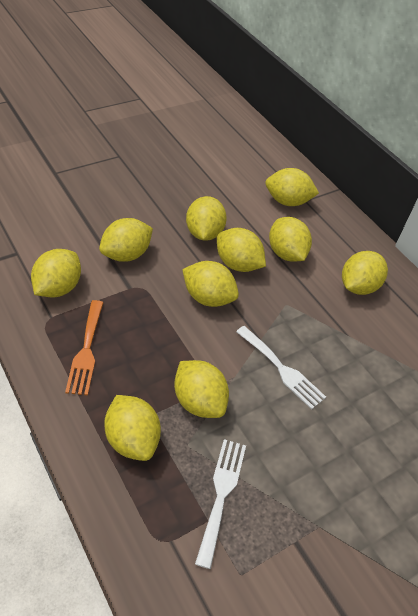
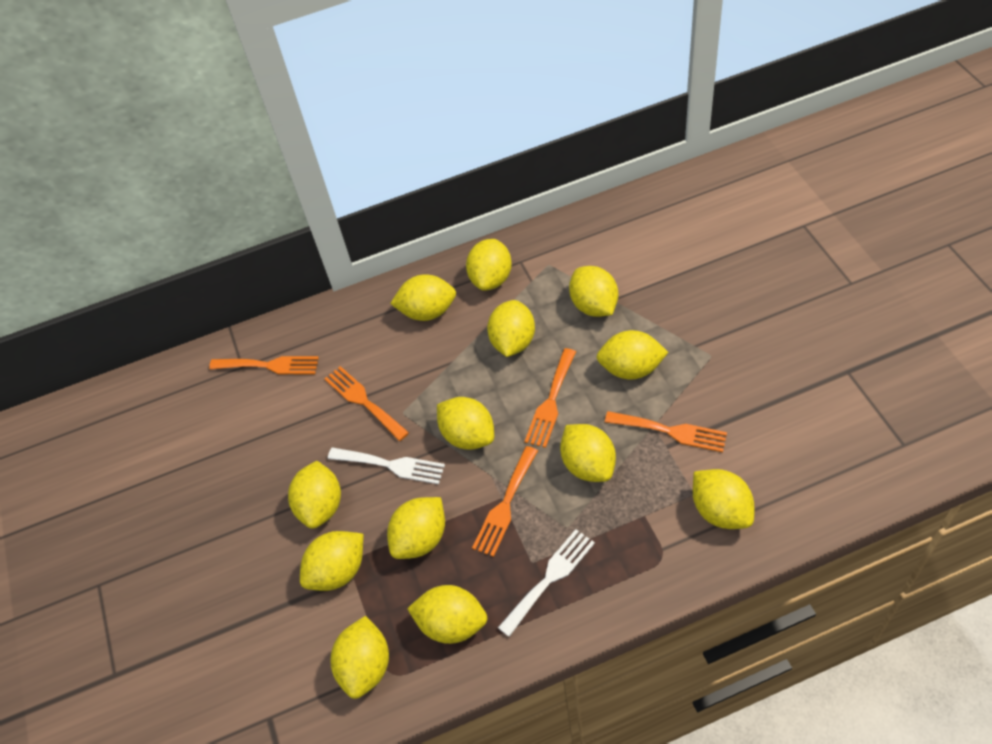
orange fork: 1 -> 5
yellow lemon: 10 -> 13

